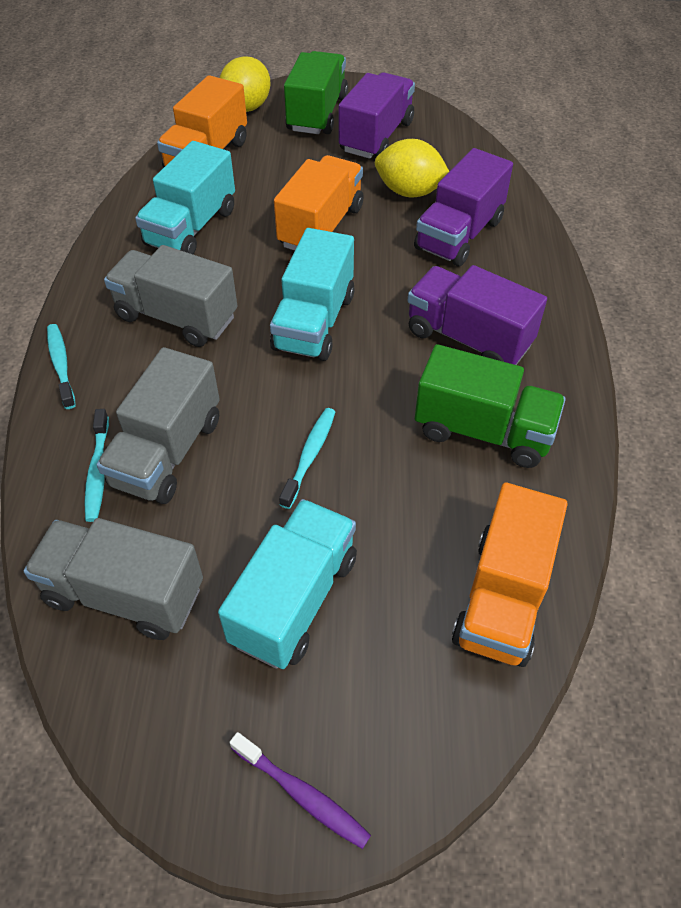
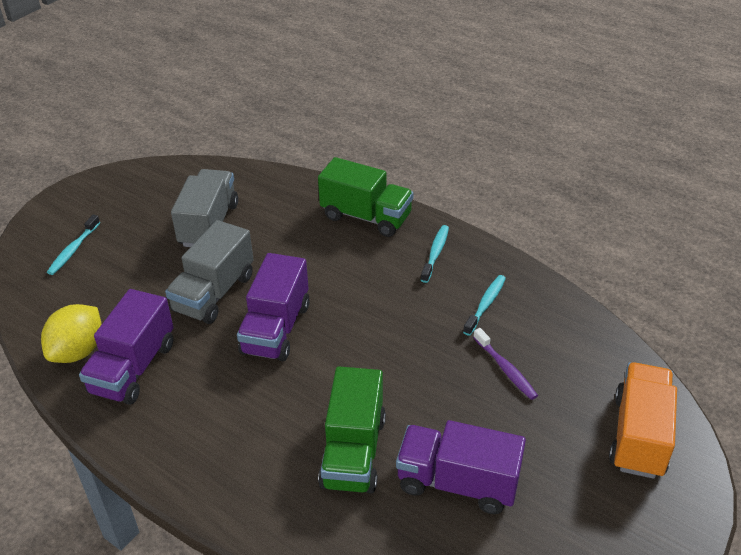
grey truck: 3 -> 2
orange truck: 3 -> 1
turquoise truck: 3 -> 0
yellow lemon: 2 -> 1

